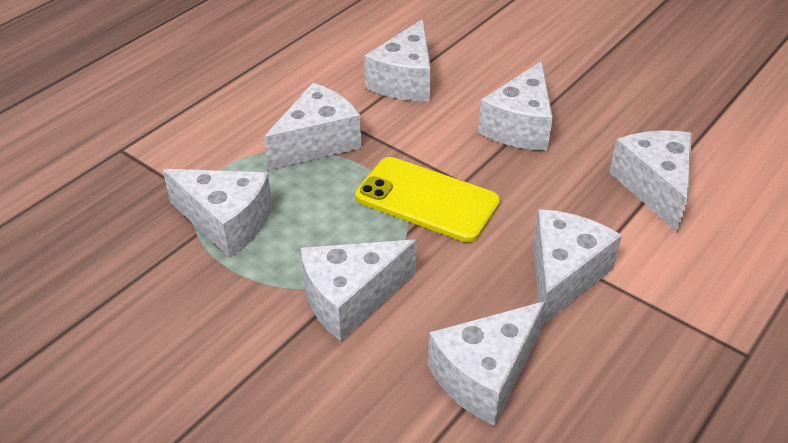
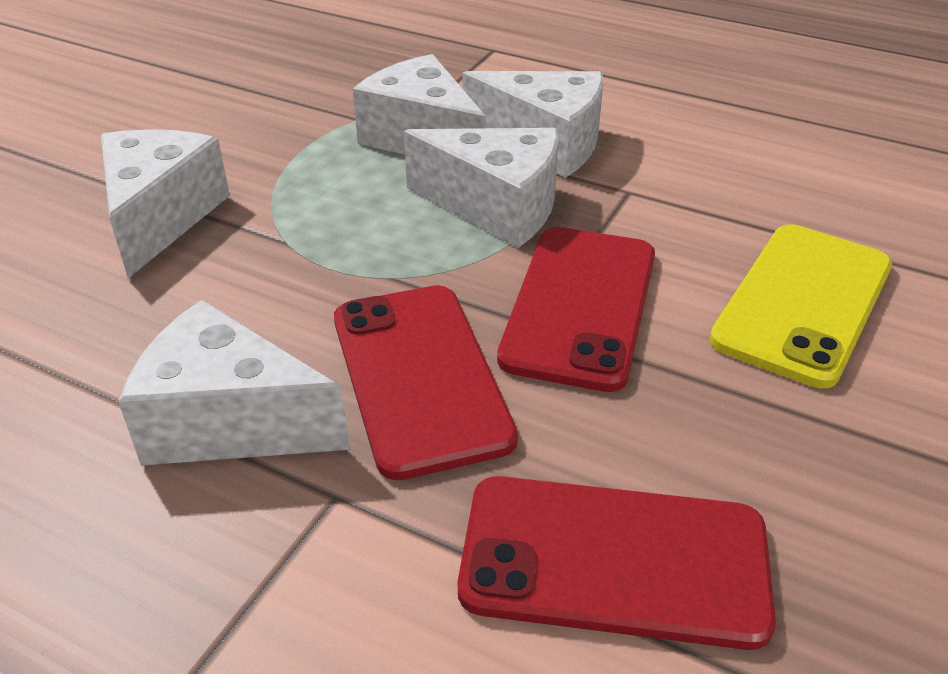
red phone: 0 -> 3
white cheese: 8 -> 5

